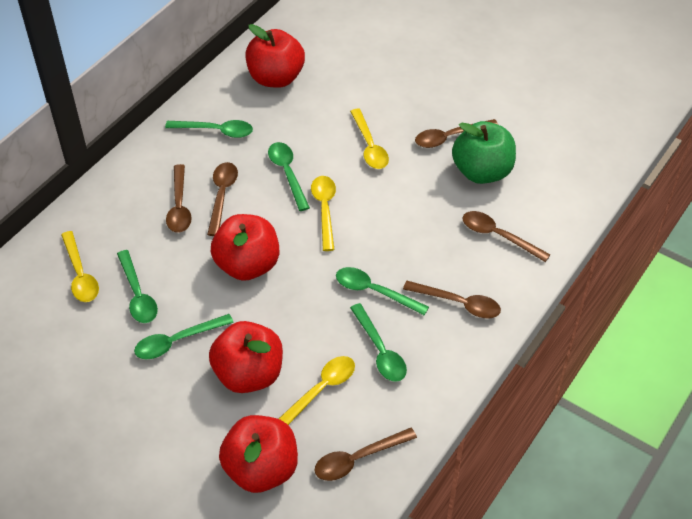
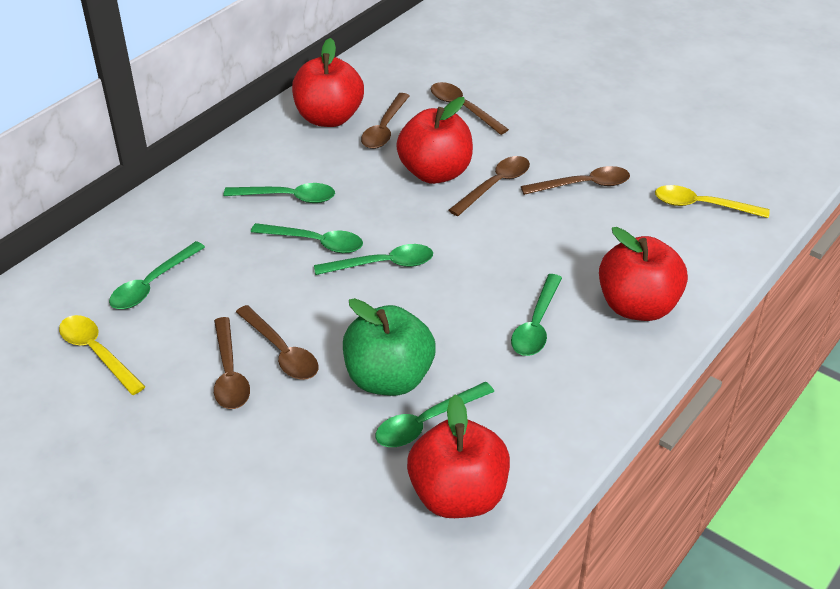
yellow spoon: 4 -> 2

